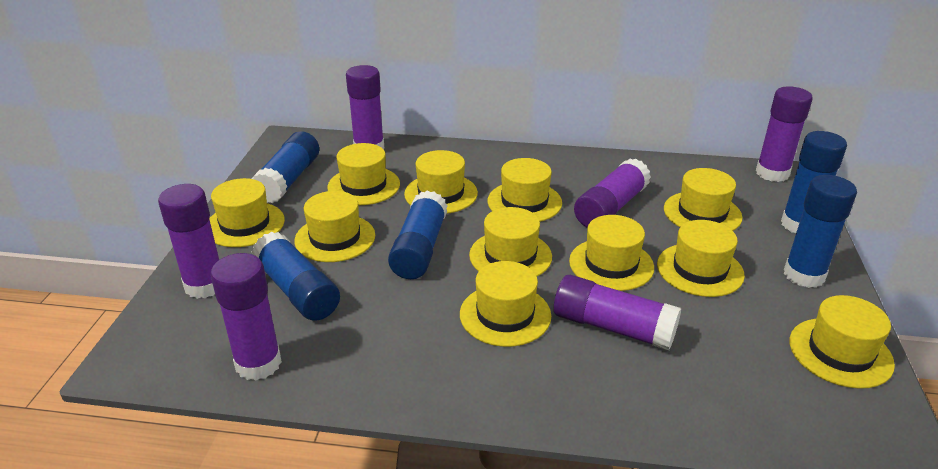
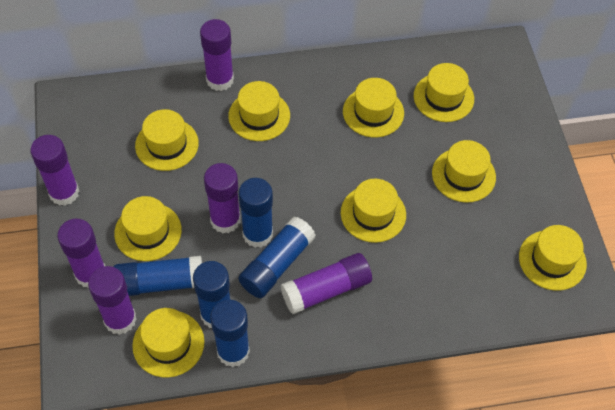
yellow hat: 11 -> 9

